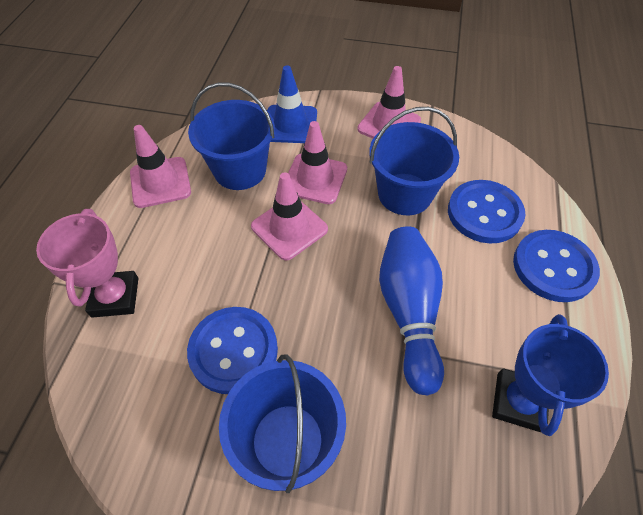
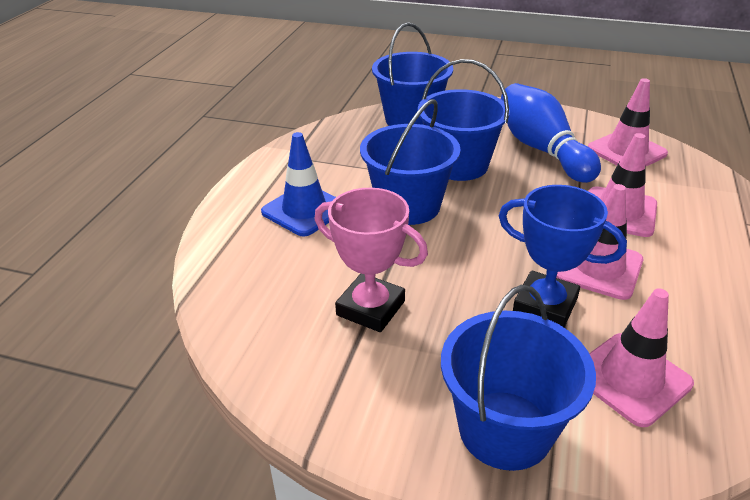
blue bucket: 3 -> 4
blue button: 3 -> 0

